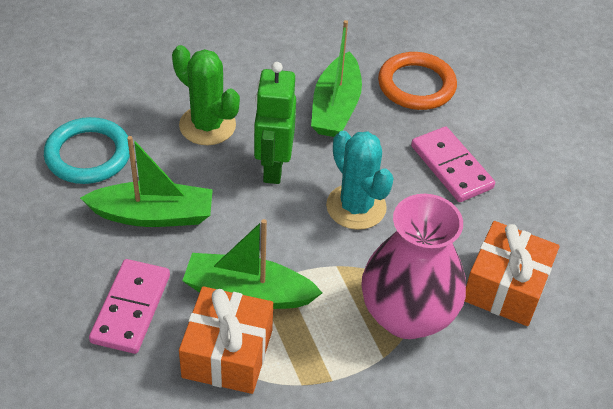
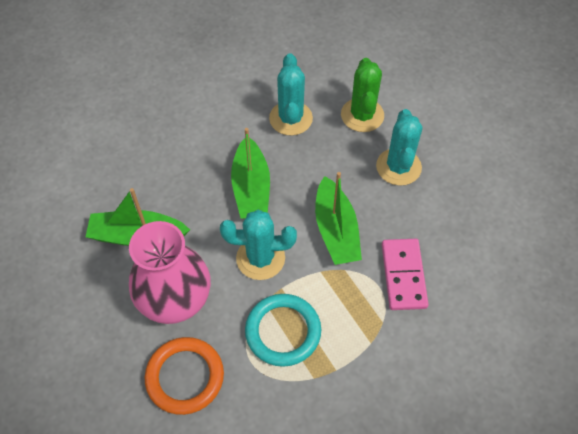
green robot: 1 -> 0
orange gift: 2 -> 0
pink domino: 2 -> 1
turquoise cactus: 1 -> 3

